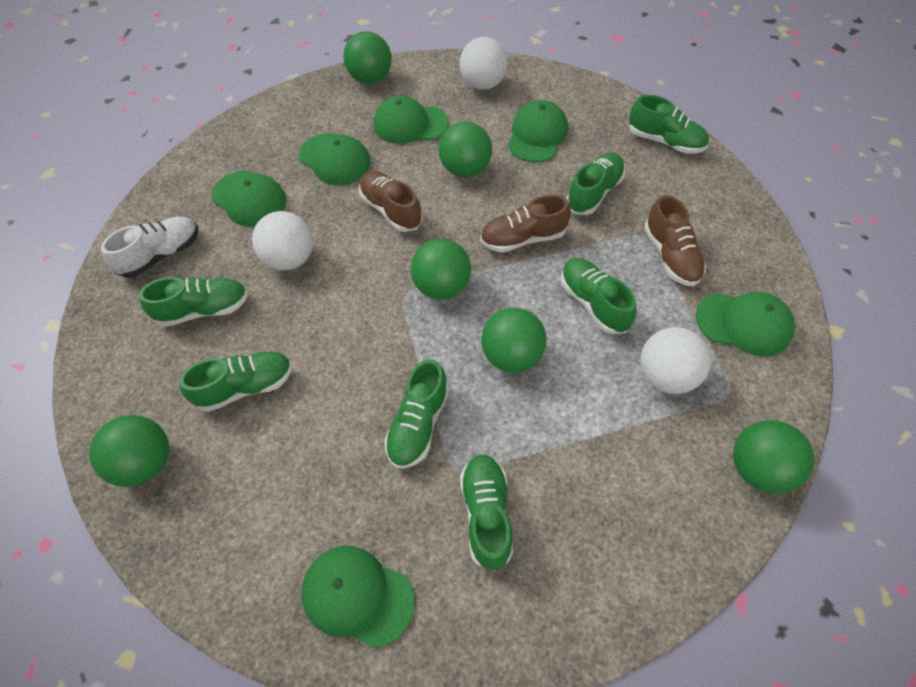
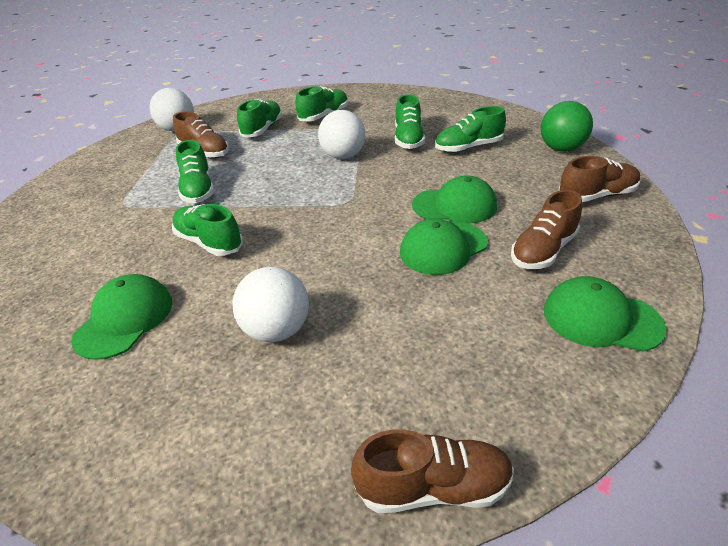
brown shoe: 3 -> 4
green ball: 6 -> 1
green cap: 6 -> 4
green shoe: 7 -> 6
white shoe: 1 -> 0

